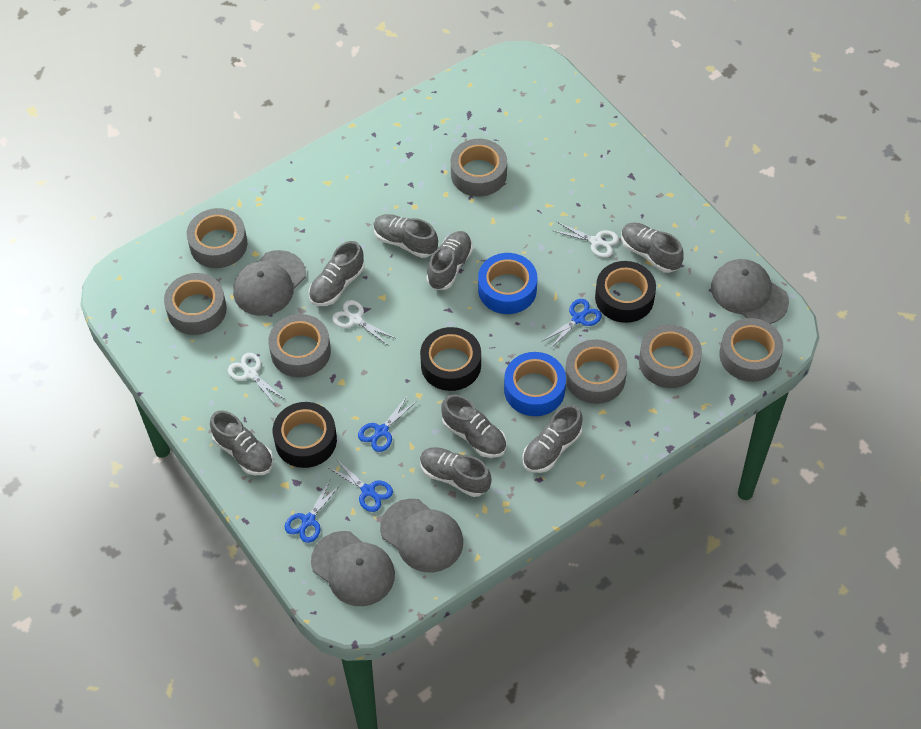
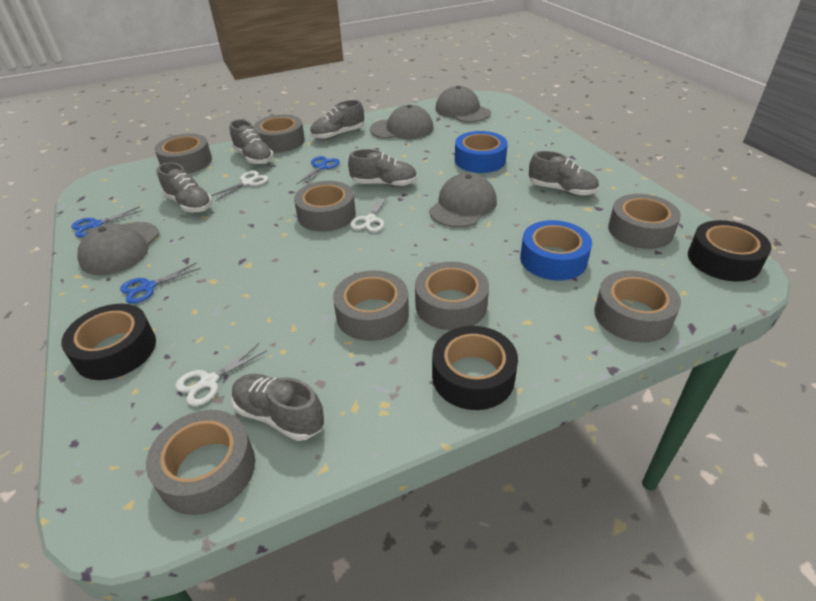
blue scissors: 4 -> 3
grey shoe: 8 -> 6
grey tape: 7 -> 8

